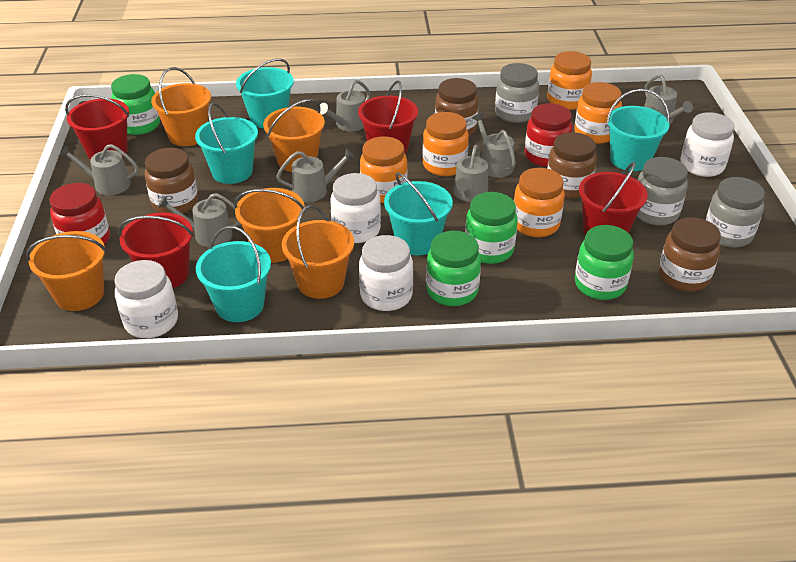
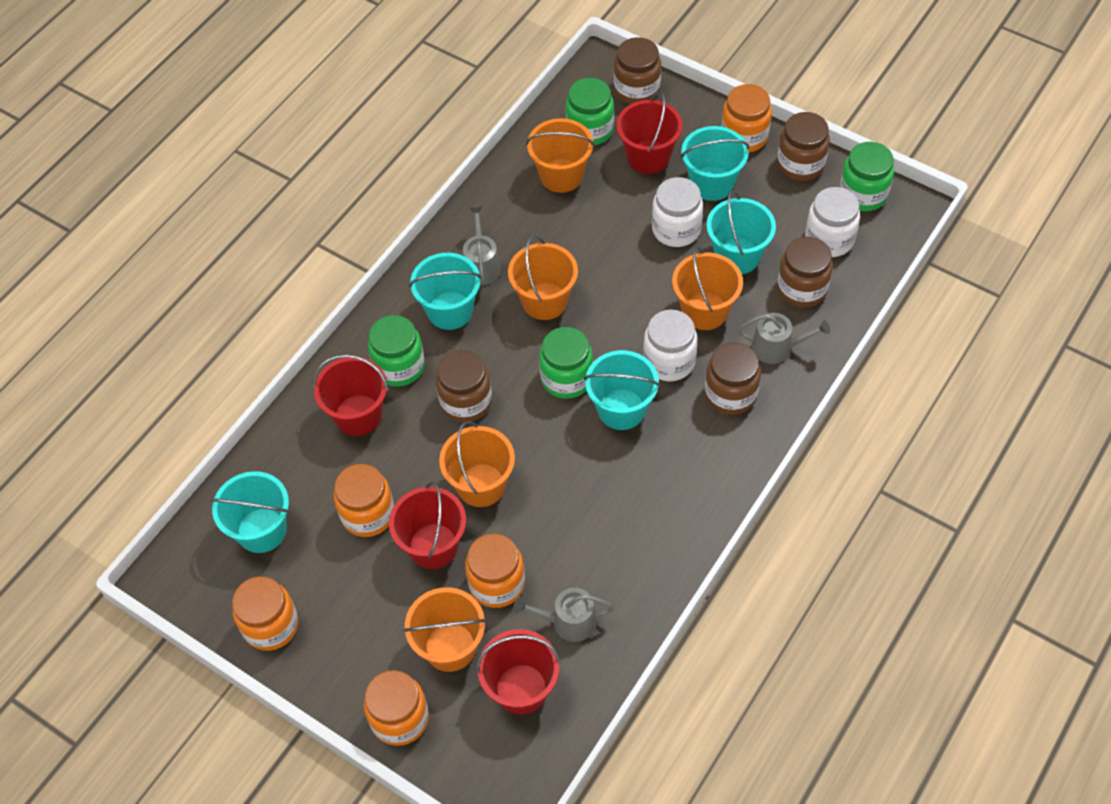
brown jar: 4 -> 5
grey jar: 3 -> 0
grey watering can: 7 -> 3
red jar: 2 -> 0
white jar: 4 -> 3

